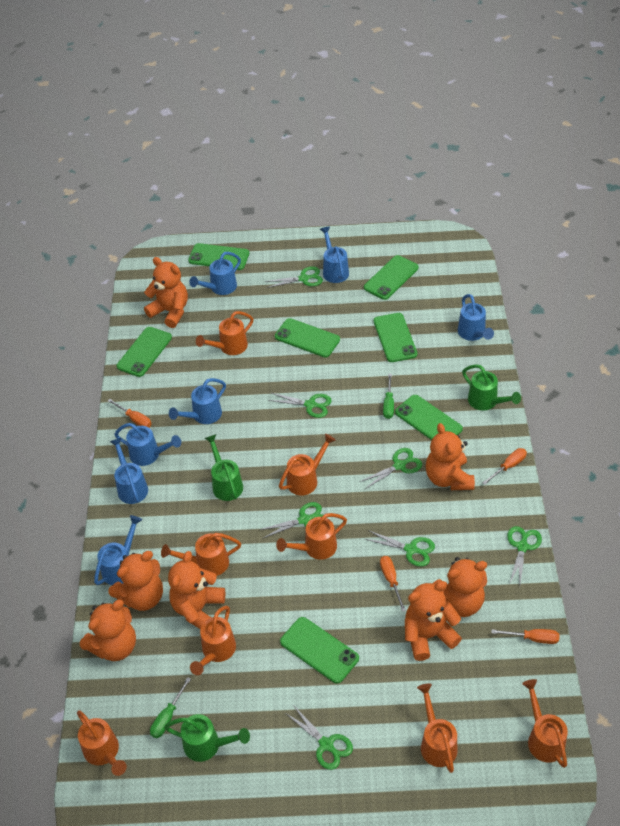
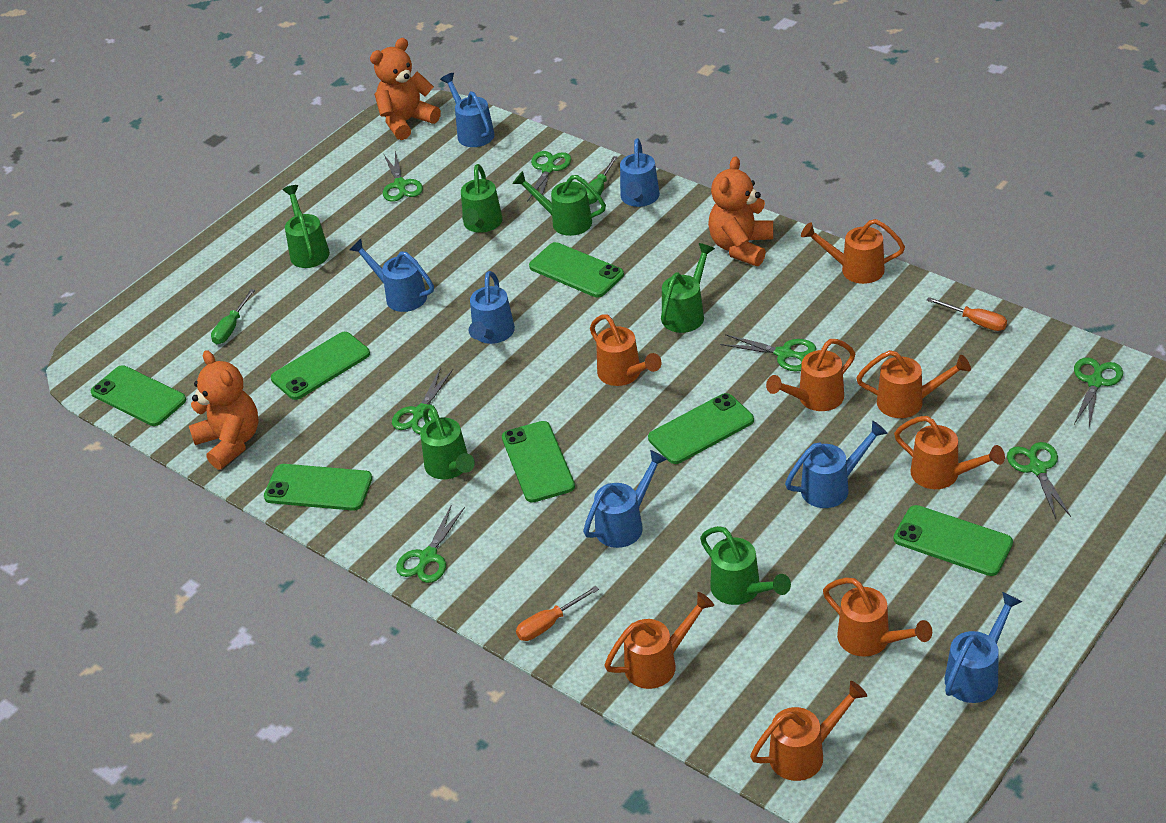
green watering can: 3 -> 6
orange screwdriver: 4 -> 2
orange teddy bear: 7 -> 3

